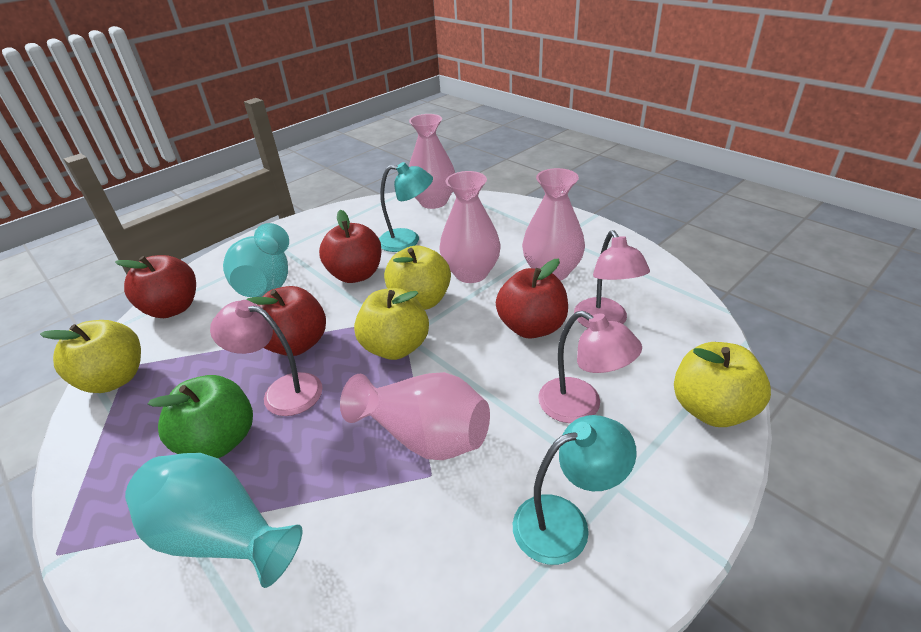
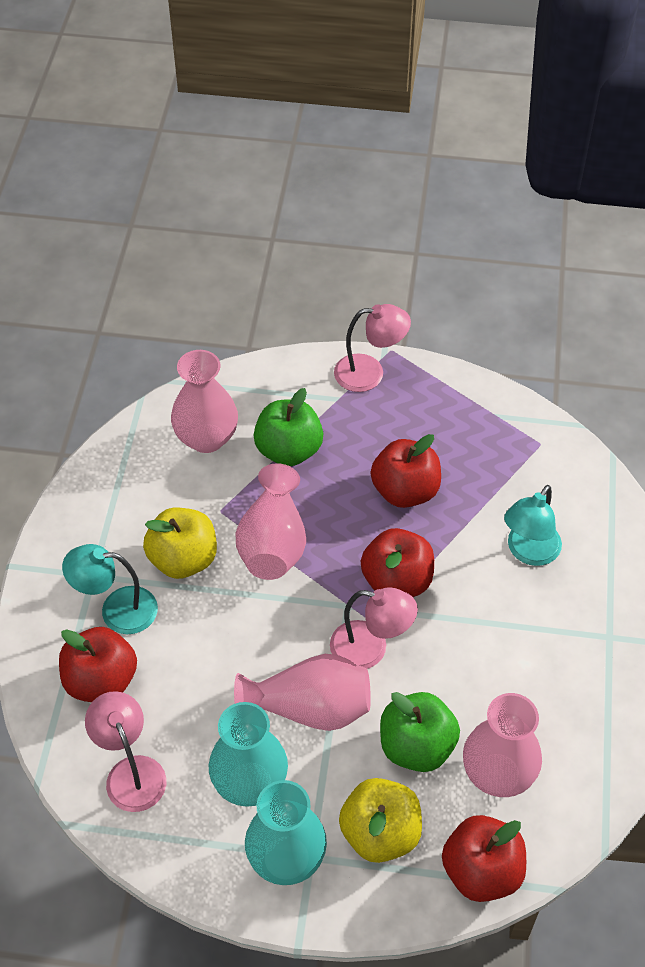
green apple: 1 -> 2
yellow apple: 4 -> 2

